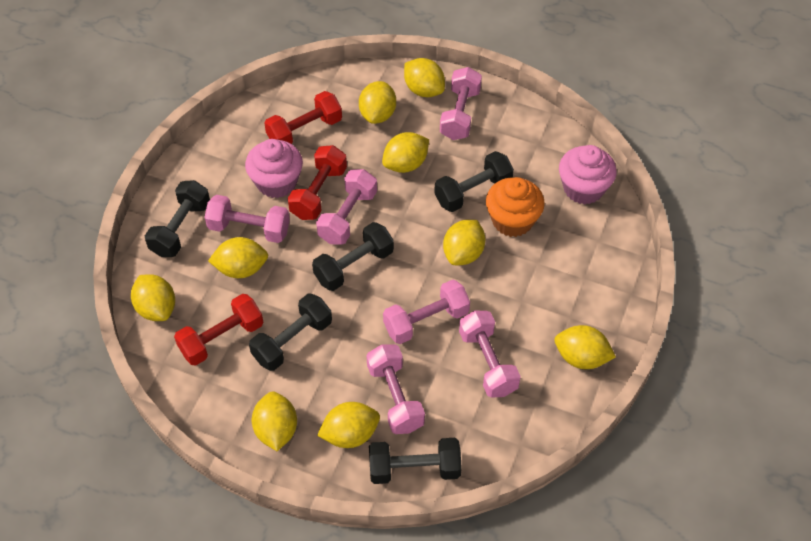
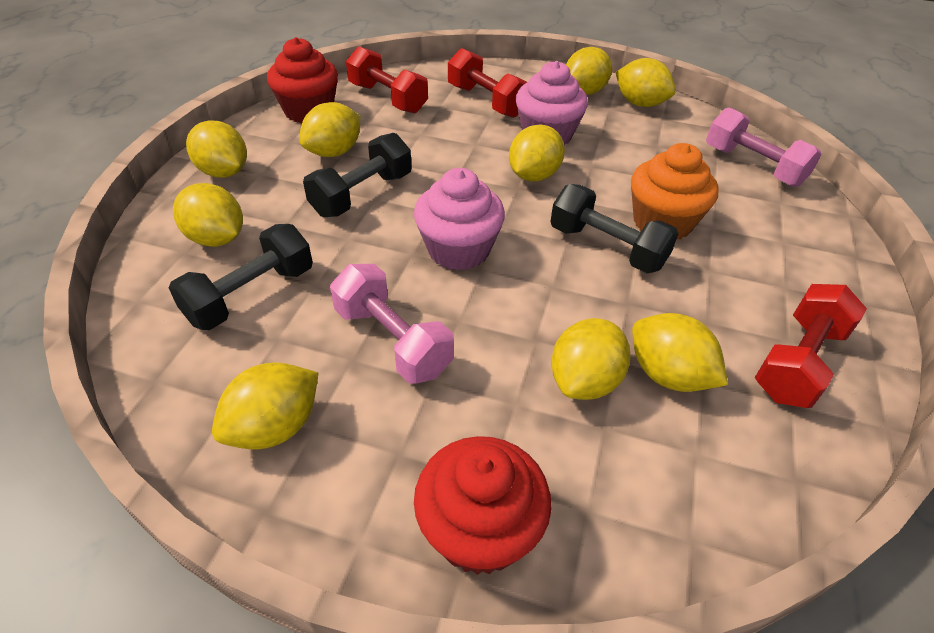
black dumbbell: 5 -> 3
pink dumbbell: 6 -> 2
red cupcake: 0 -> 2

